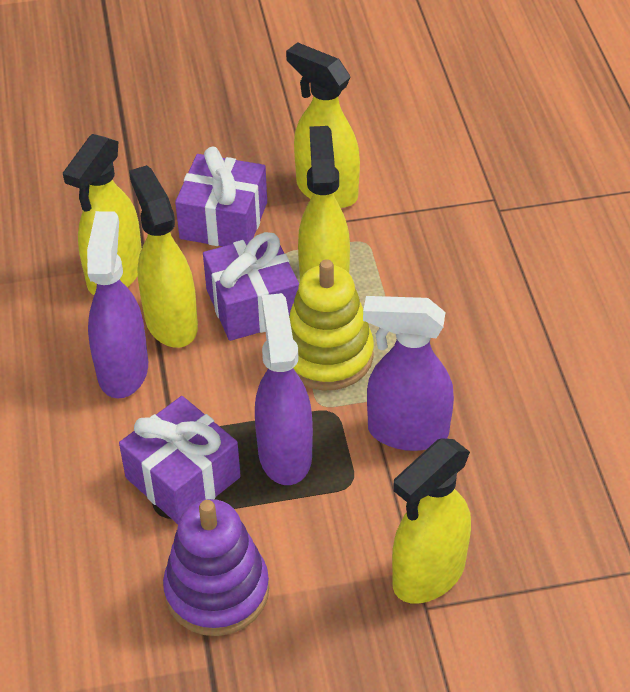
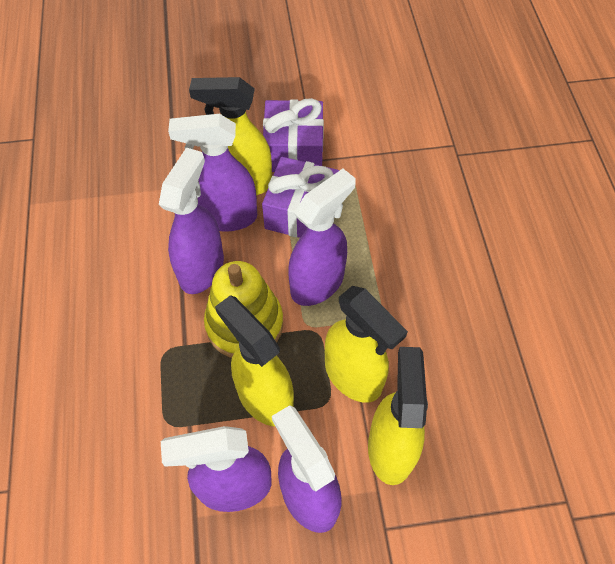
purple gift: 3 -> 2
purple spray bottle: 3 -> 5
purple stacking toy: 1 -> 0
yellow spray bottle: 5 -> 4

